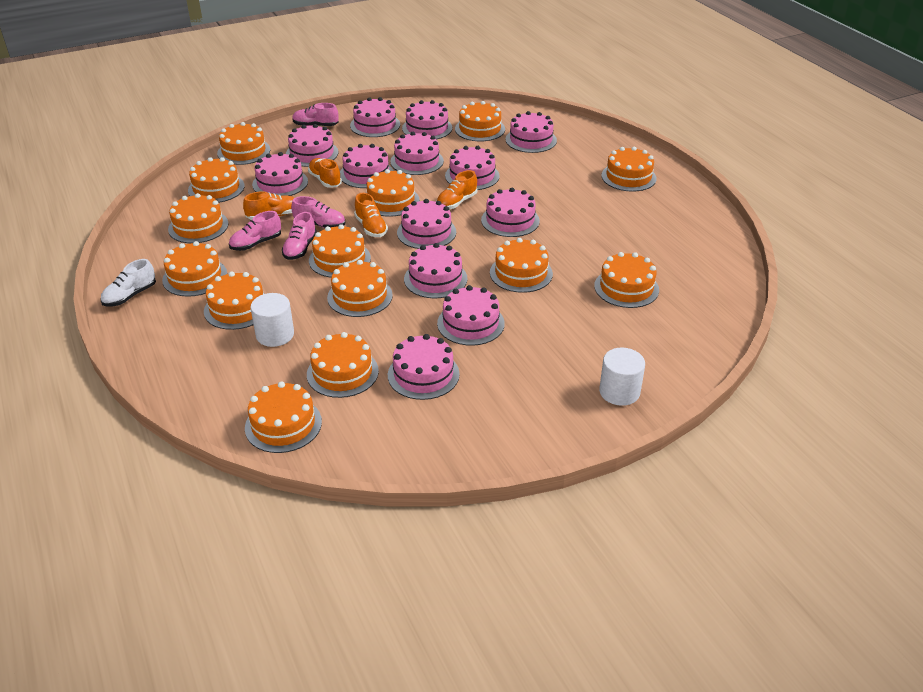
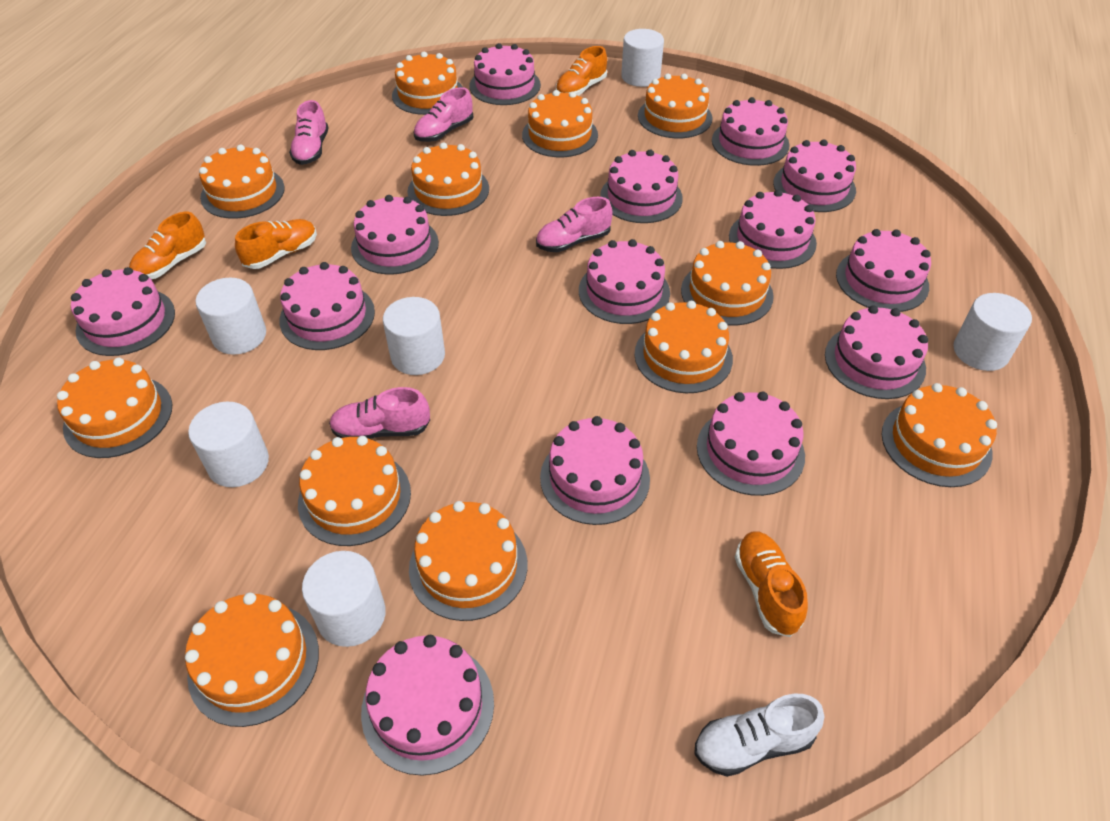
orange cake: 14 -> 12
pink cake: 13 -> 14
white cylinder: 2 -> 6

